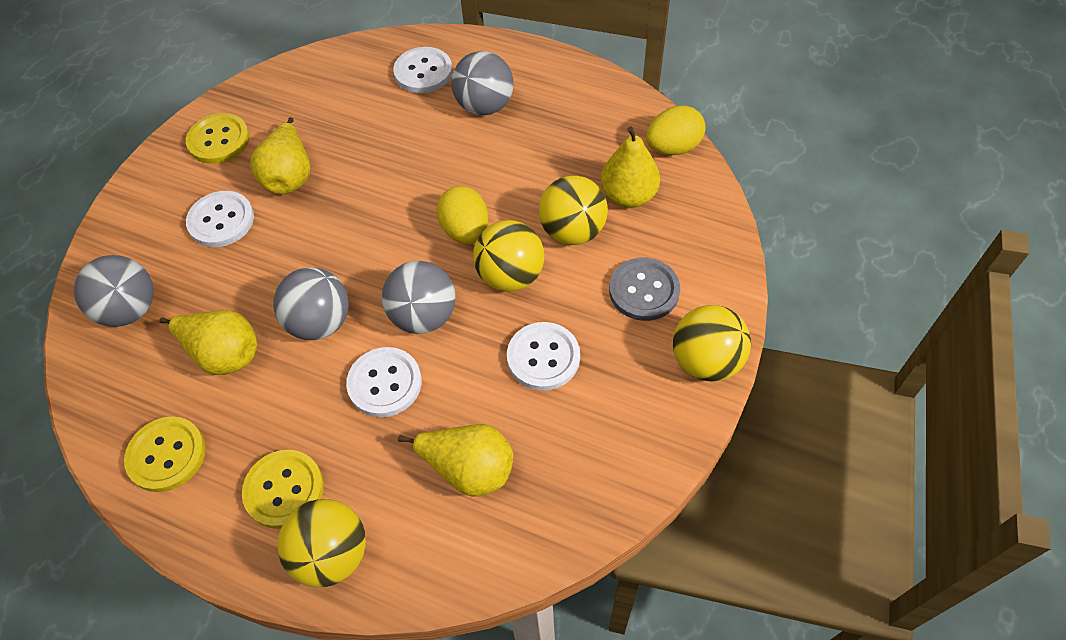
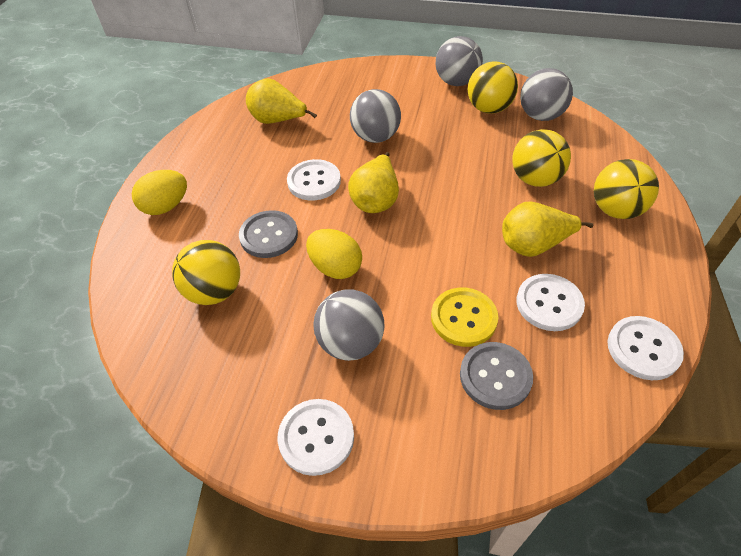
grey button: 1 -> 2
yellow button: 3 -> 1
yellow pear: 4 -> 3

